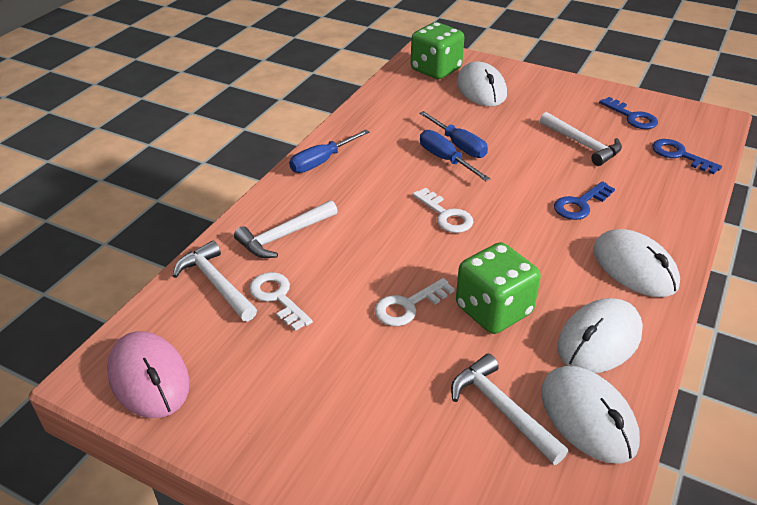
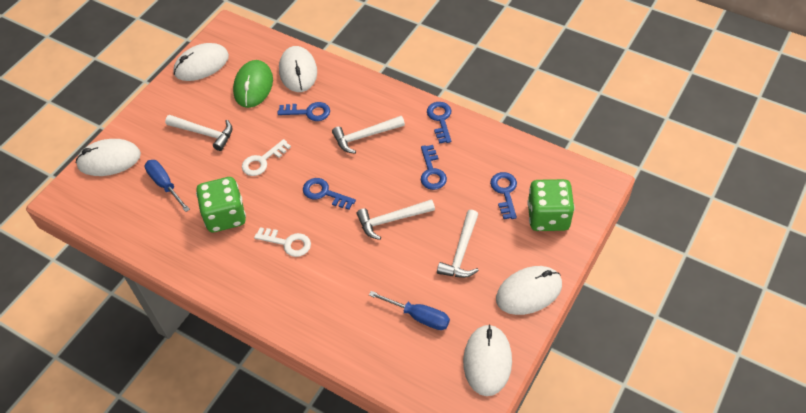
blue key: 3 -> 5
blue screwdriver: 3 -> 2
green mouse: 0 -> 1
pink mouse: 1 -> 0
white key: 3 -> 2
white mouse: 4 -> 5

